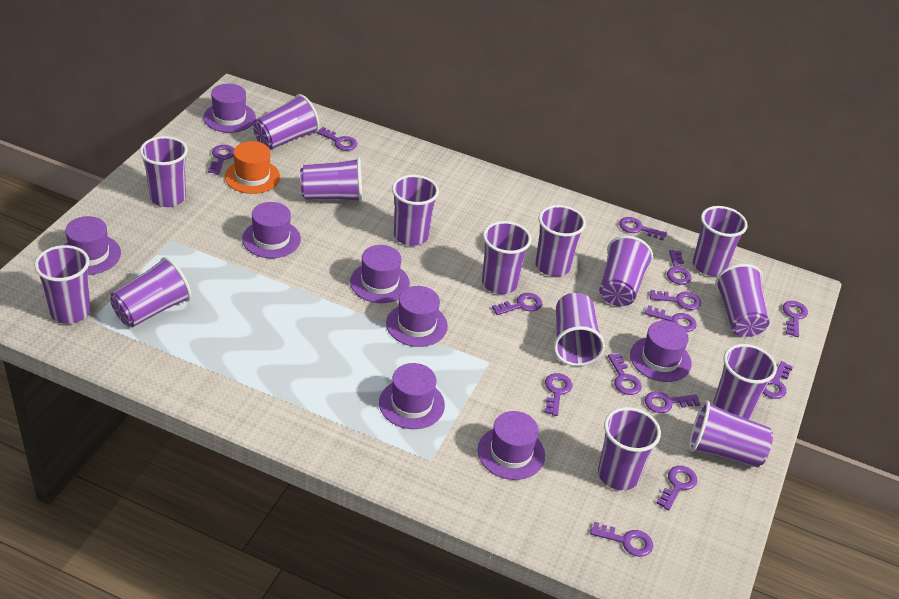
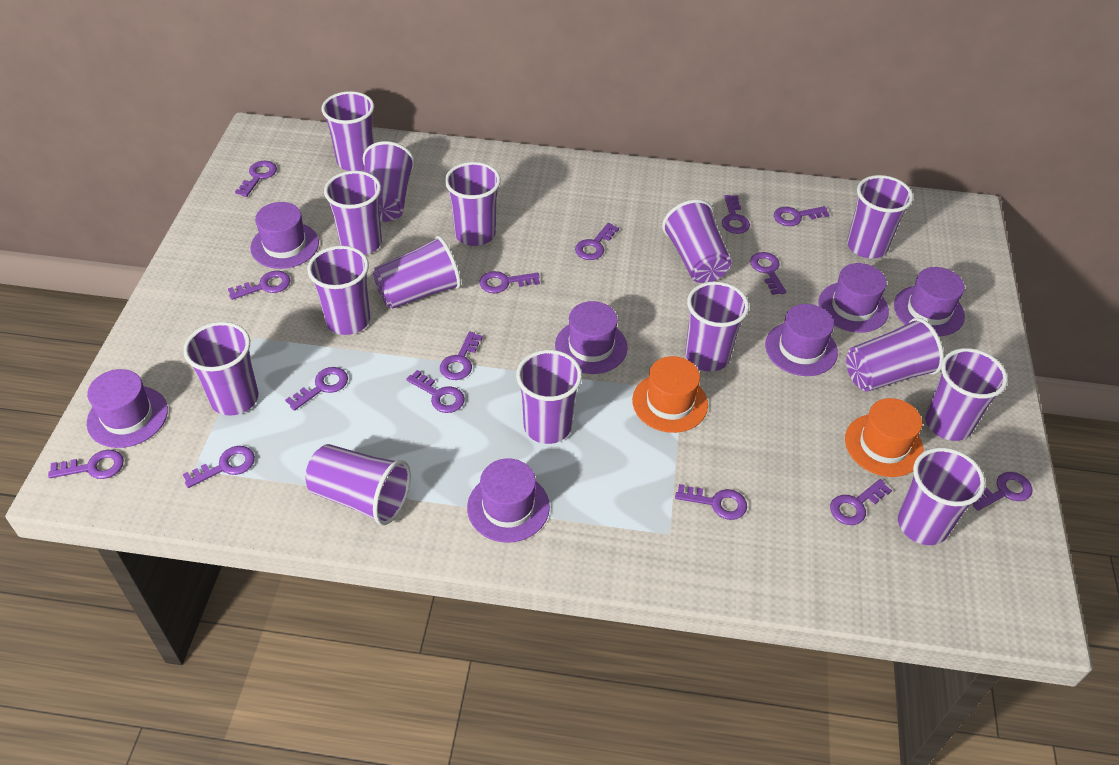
orange hat: 1 -> 2
purple hat: 8 -> 7
purple key: 14 -> 15

